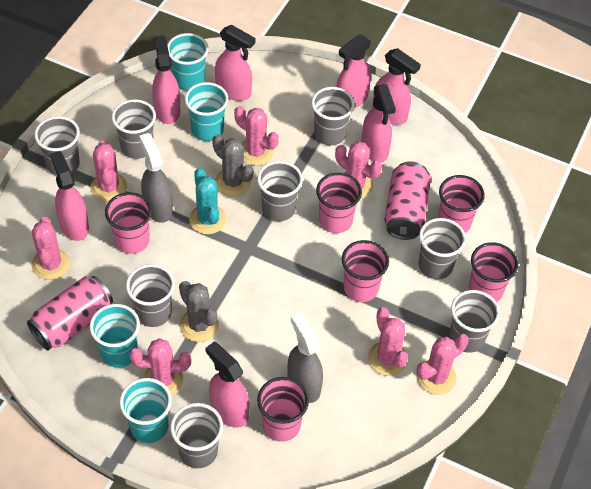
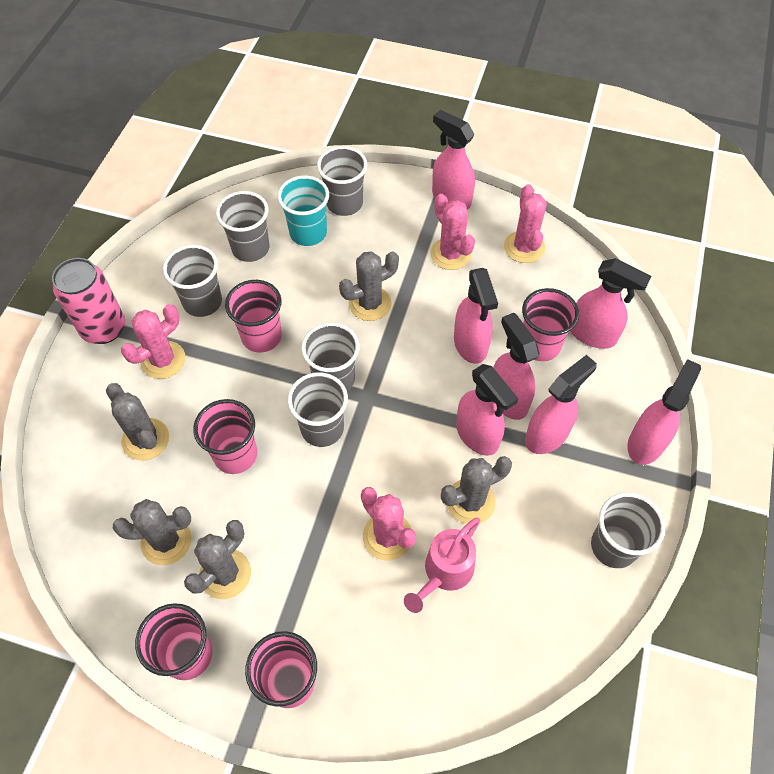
grey cactus: 2 -> 5
grey cup: 8 -> 6
grey spray bottle: 2 -> 0
pink cactus: 7 -> 4
pink can: 2 -> 1
pink cup: 6 -> 5
pink watering can: 0 -> 1
turquoise cactus: 1 -> 0
turquoise cup: 4 -> 1

